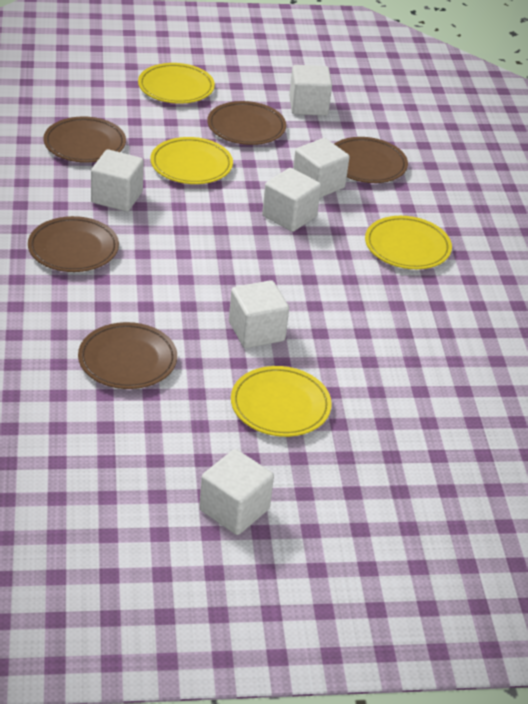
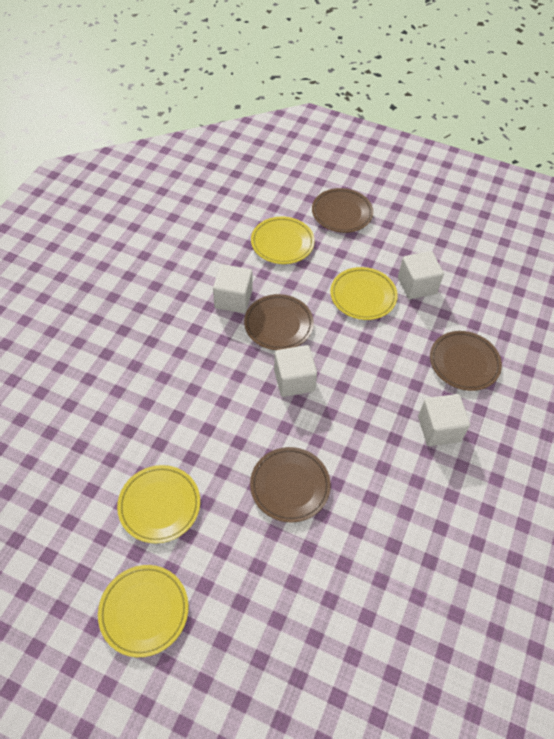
brown plate: 5 -> 4
white cube: 6 -> 4

